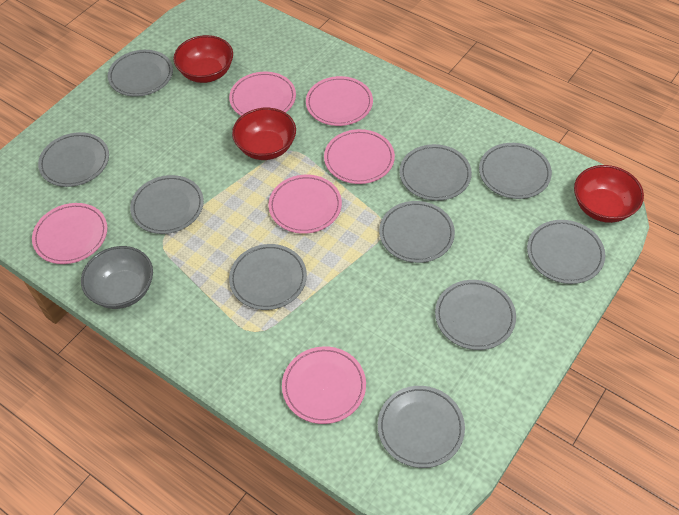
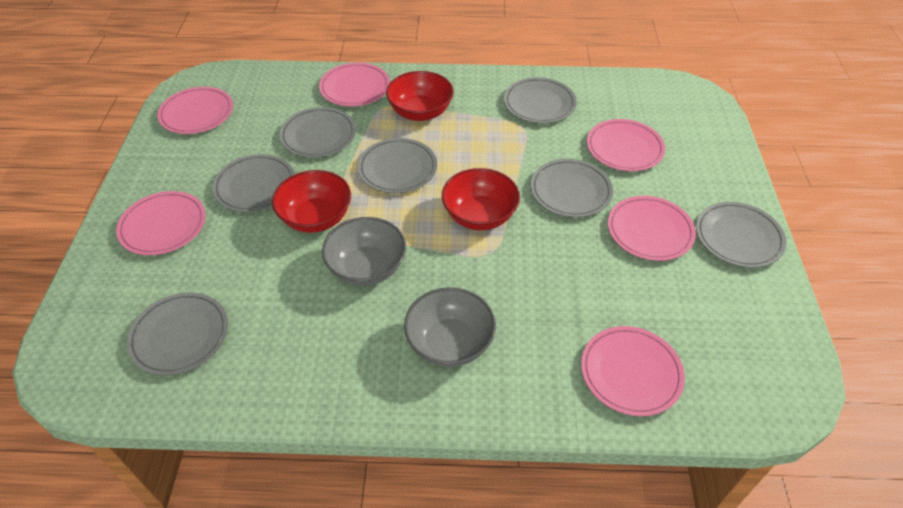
grey bowl: 1 -> 2
grey plate: 10 -> 7

